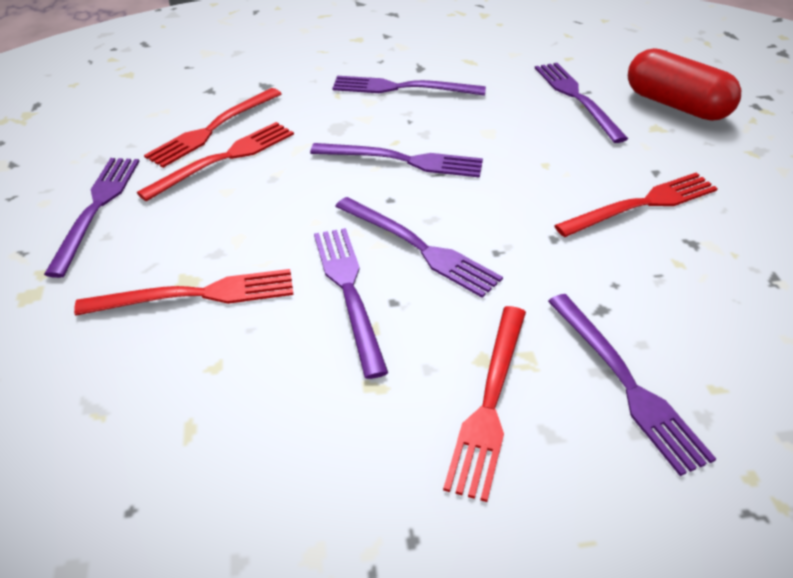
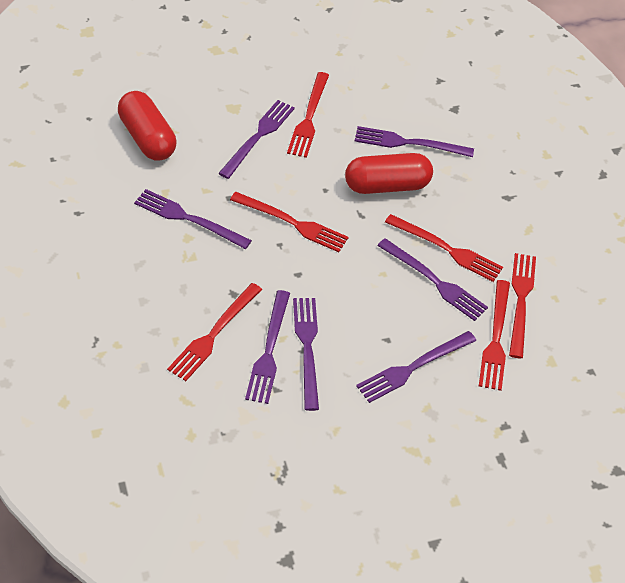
red capsule: 1 -> 2
red fork: 5 -> 6

